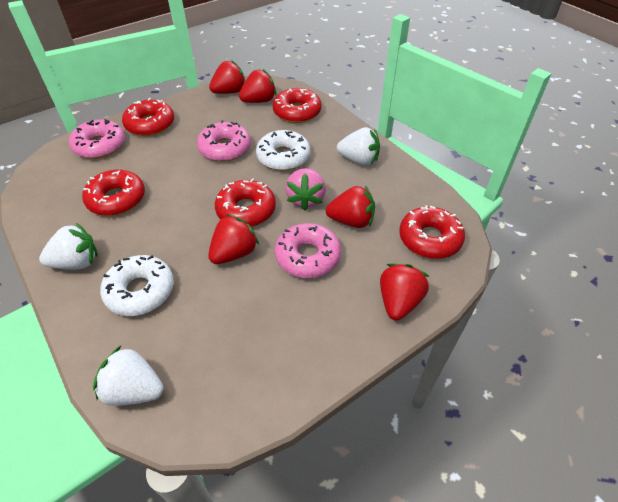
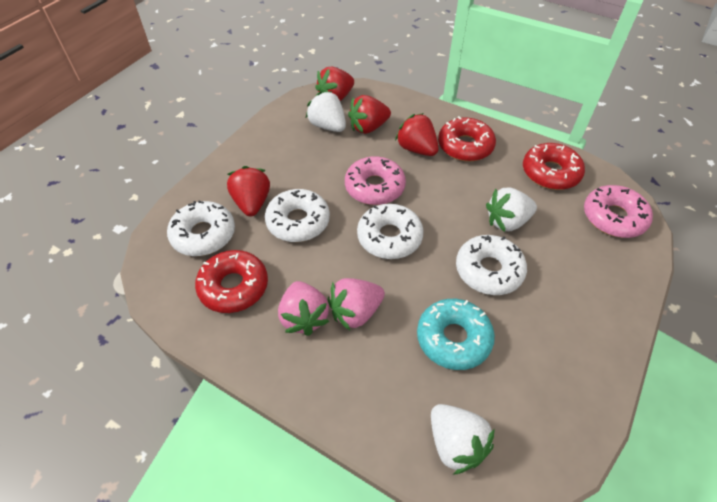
pink donut: 3 -> 2
pink strawberry: 1 -> 2
red donut: 5 -> 3
red strawberry: 5 -> 4
turquoise donut: 0 -> 1
white donut: 2 -> 4

